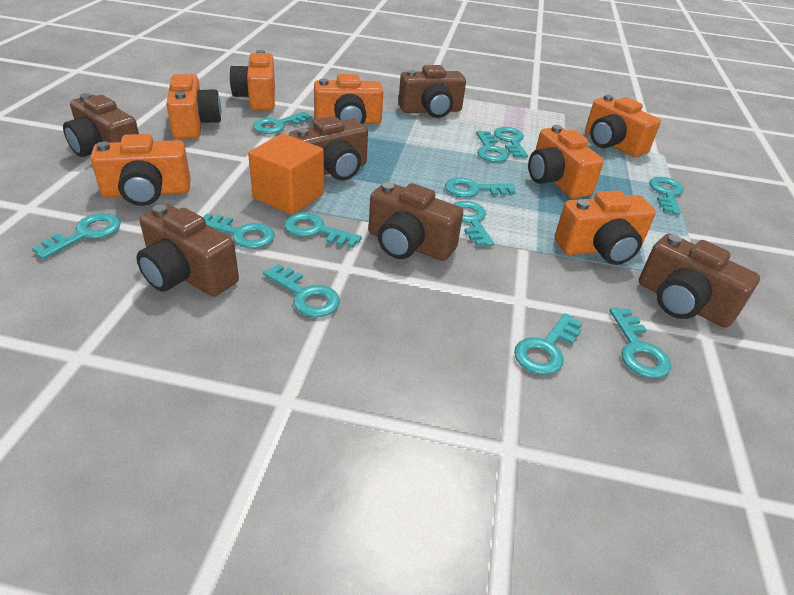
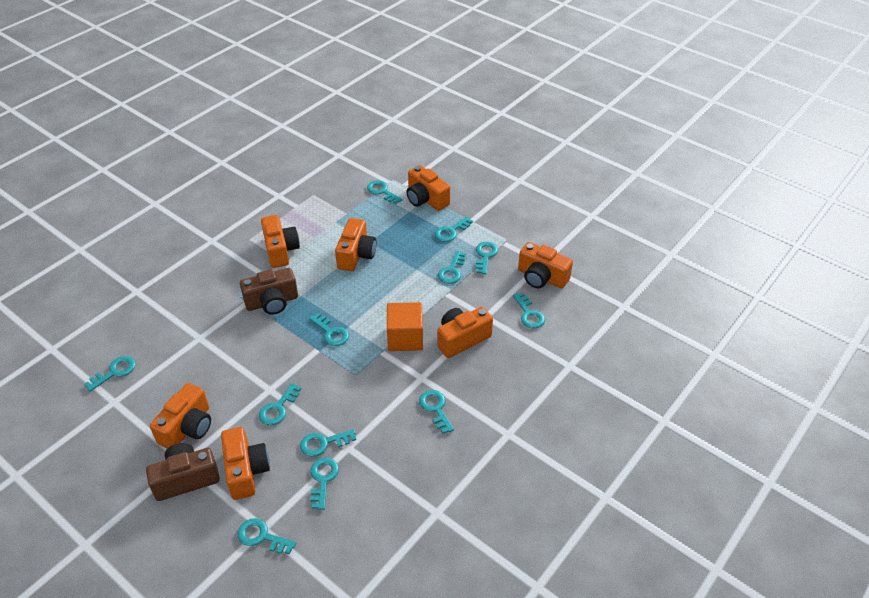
brown camera: 6 -> 2

